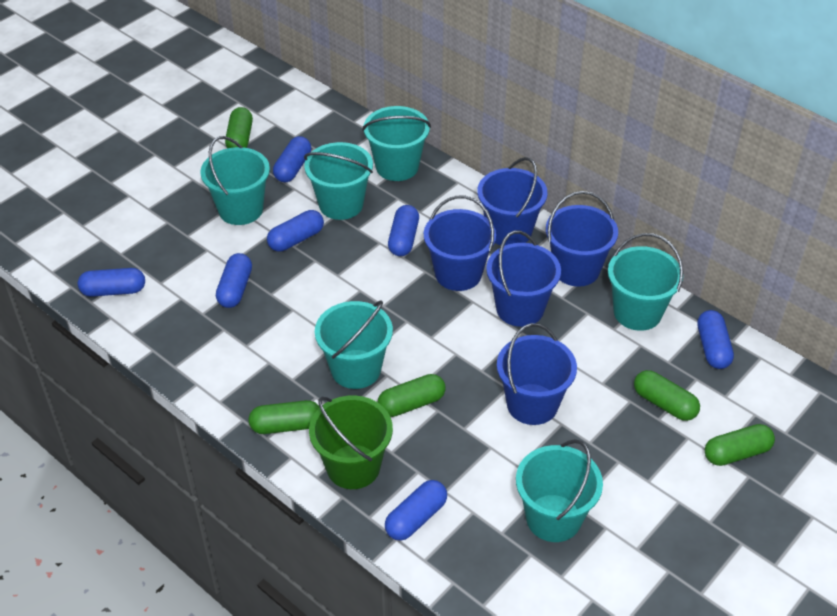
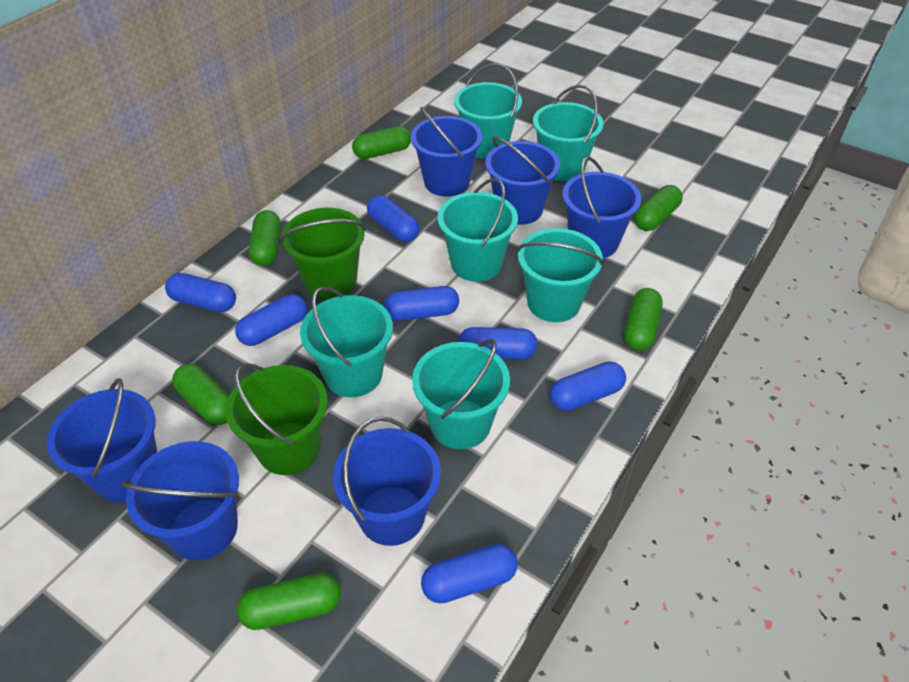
blue bucket: 5 -> 6
green bucket: 1 -> 2
green capsule: 5 -> 6

